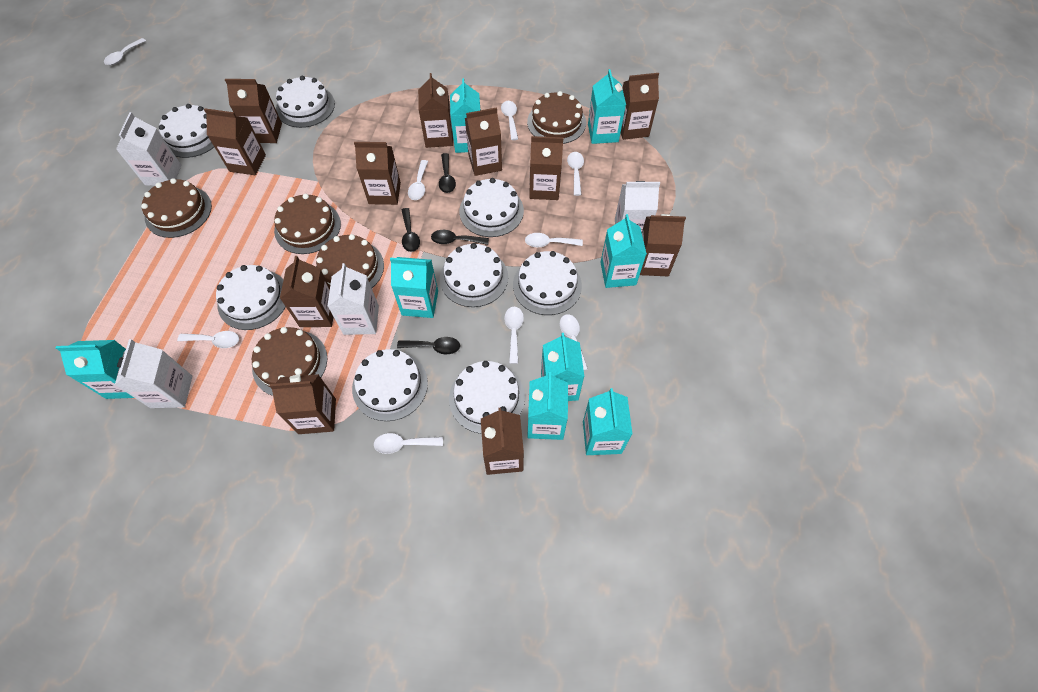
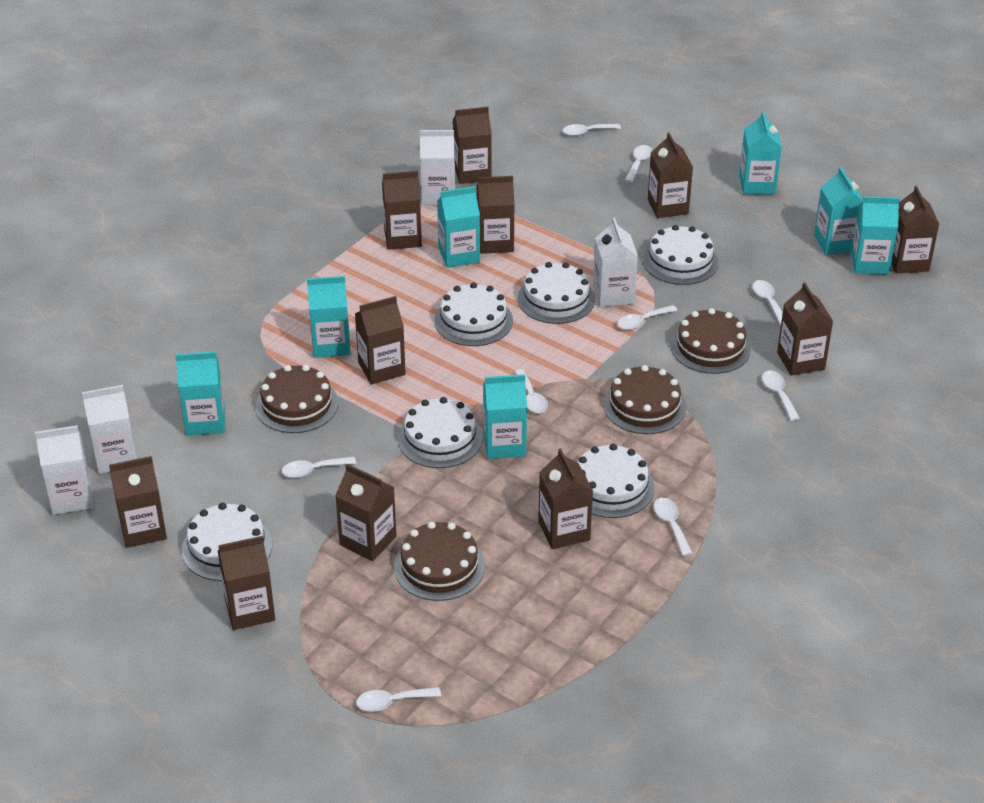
black spoon: 4 -> 0
brown cake: 5 -> 4
turquoise carton: 8 -> 7
white cake: 8 -> 6

